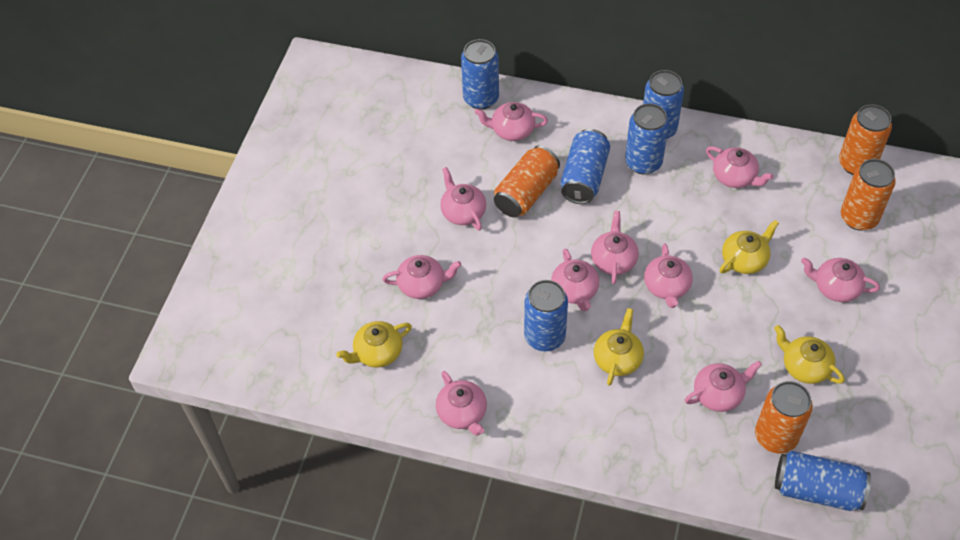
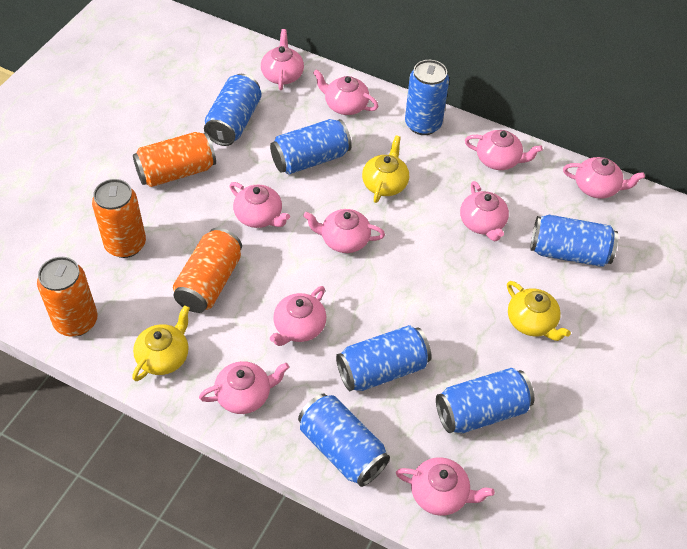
blue can: 6 -> 7
yellow teapot: 4 -> 3

